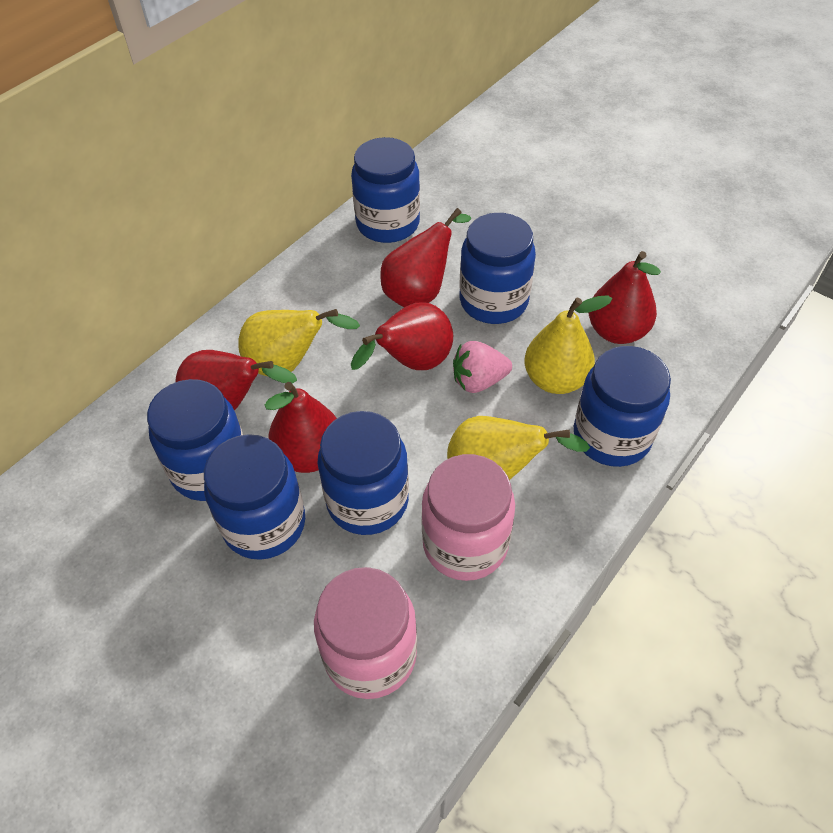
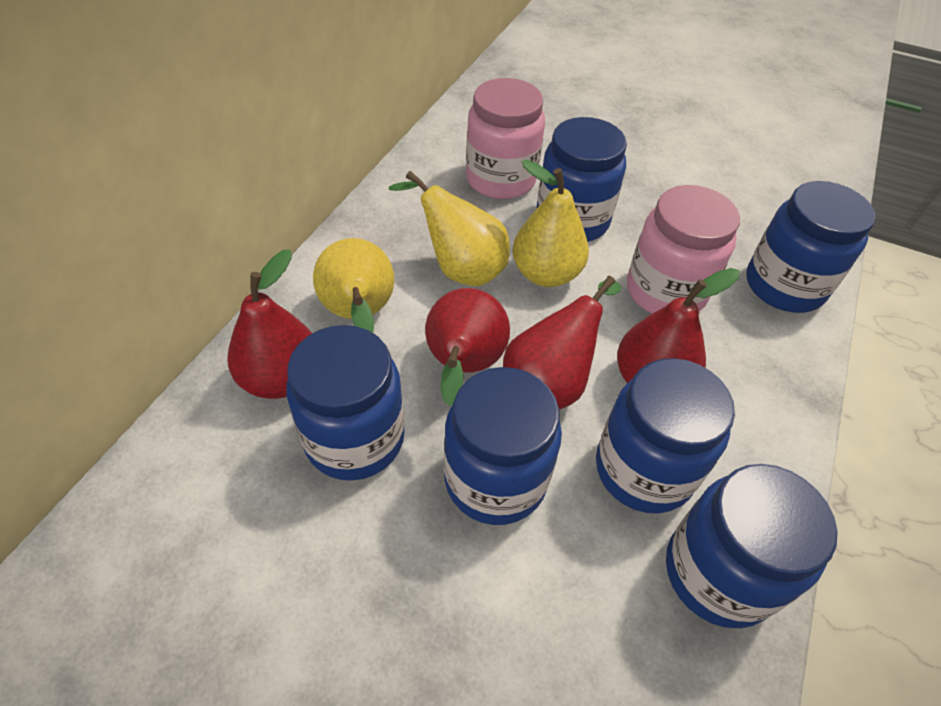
pink strawberry: 1 -> 0
red pear: 5 -> 4

